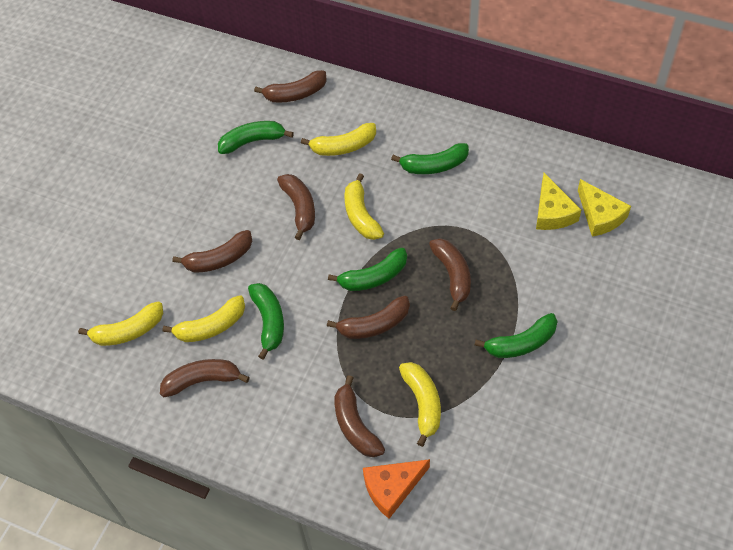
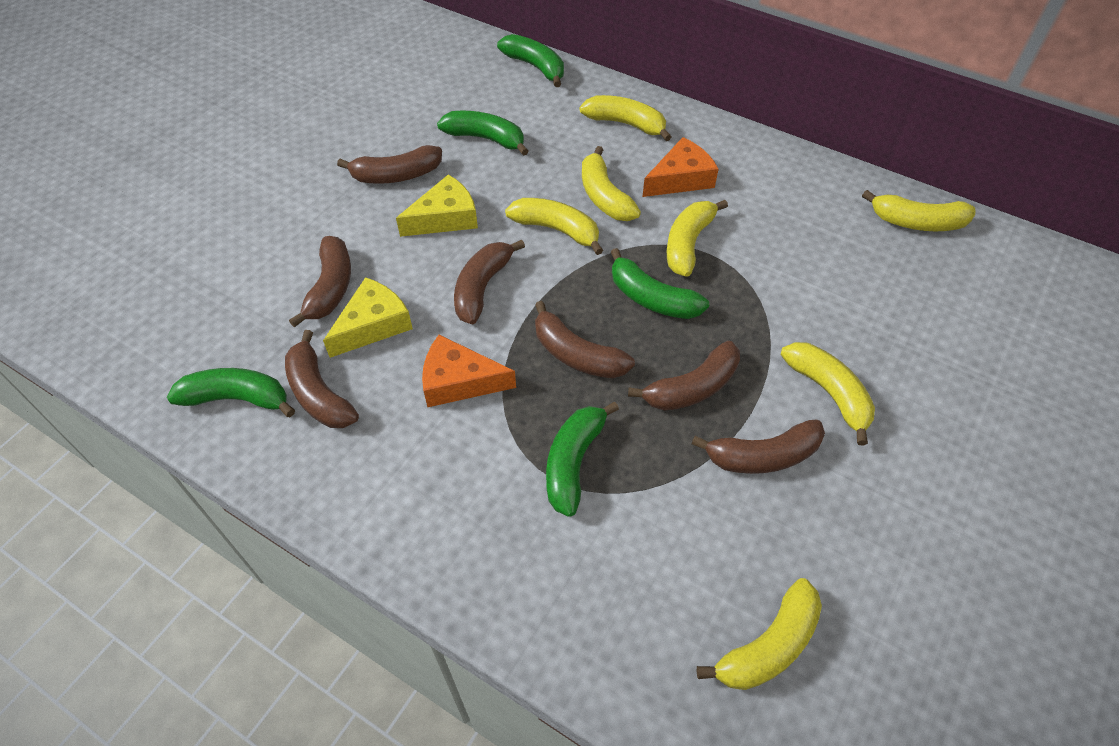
orange cheese: 1 -> 2
yellow banana: 5 -> 7

